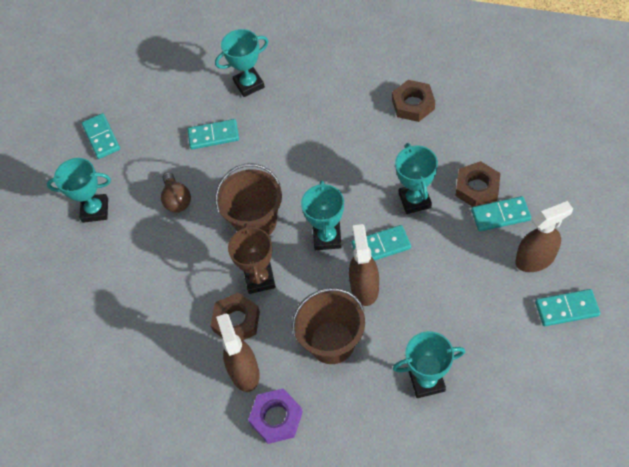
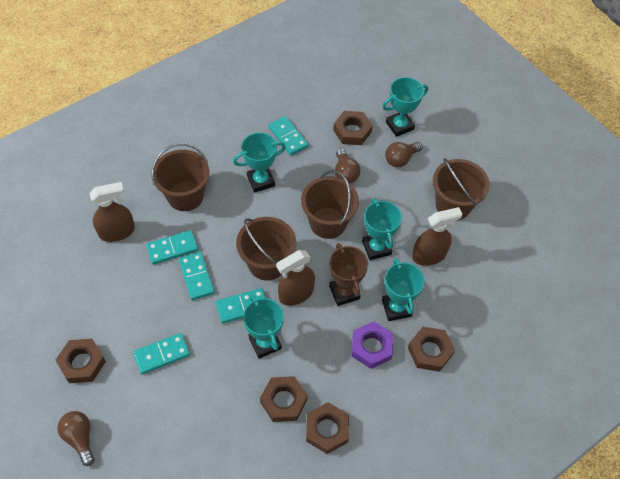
brown bucket: 2 -> 4
brown light bulb: 1 -> 3
brown nut: 3 -> 5

